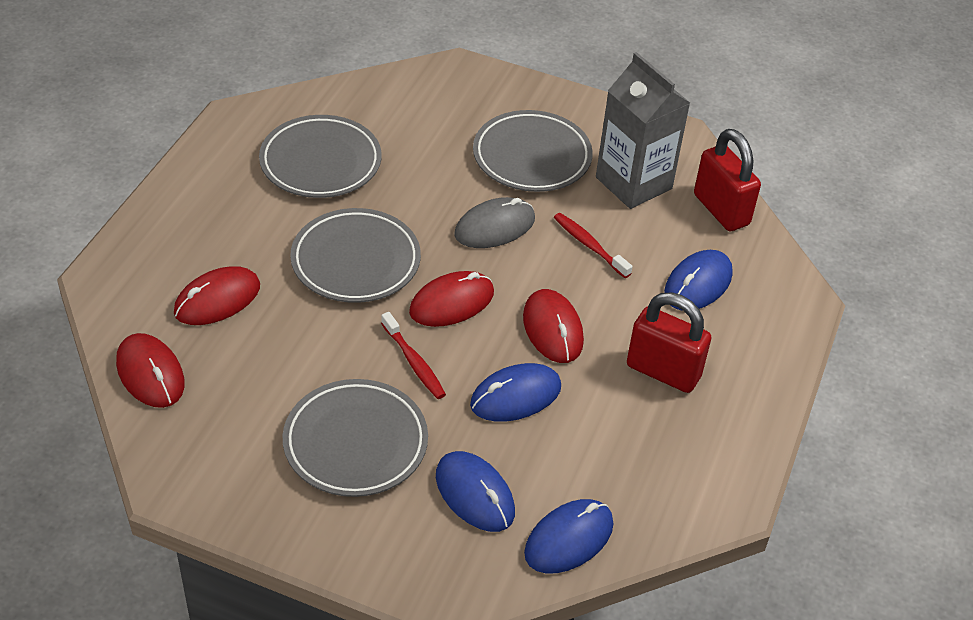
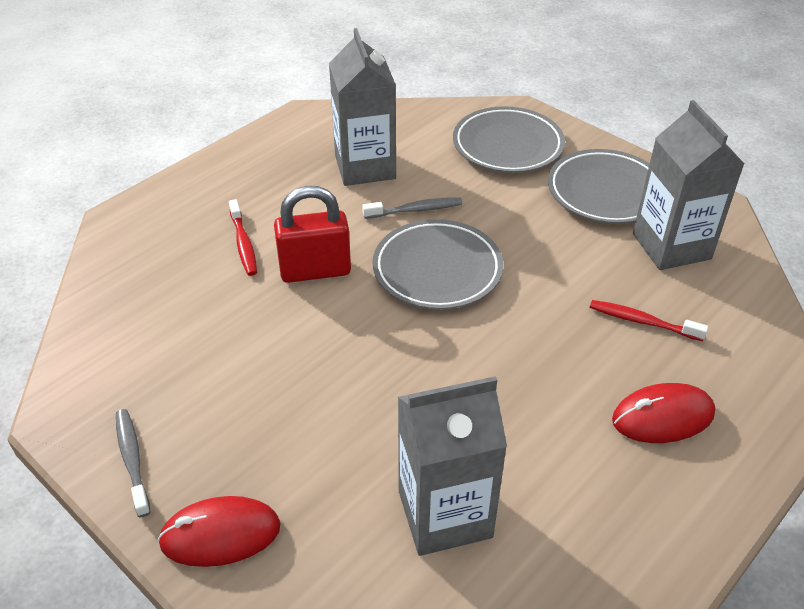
blue mouse: 4 -> 0
grey carton: 1 -> 3
grey mouse: 1 -> 0
grey plate: 4 -> 3
grey toothbrush: 0 -> 2
red mouse: 4 -> 2
red padlock: 2 -> 1

